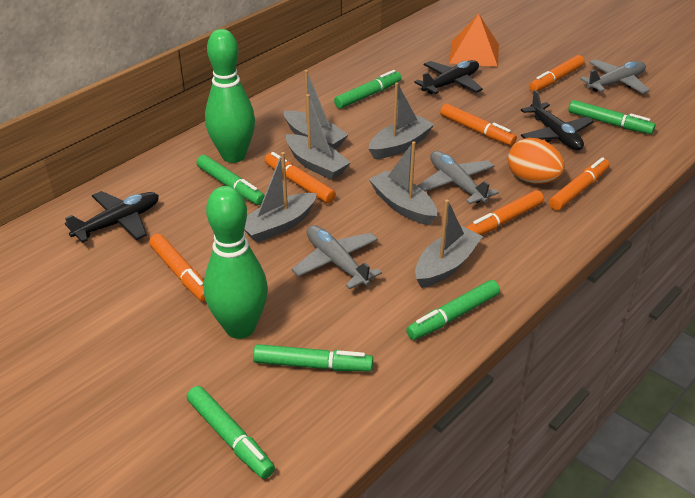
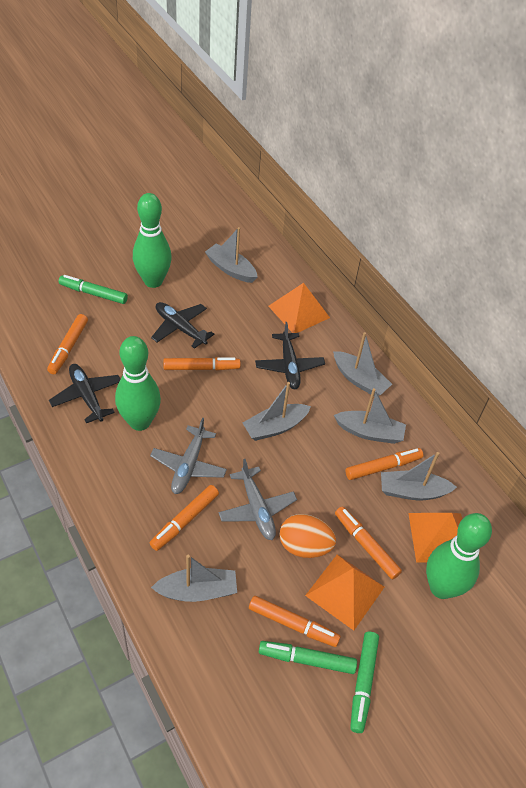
green bowling pin: 2 -> 3
green marker: 6 -> 3
grey plane: 3 -> 2
orange pyramid: 1 -> 3

